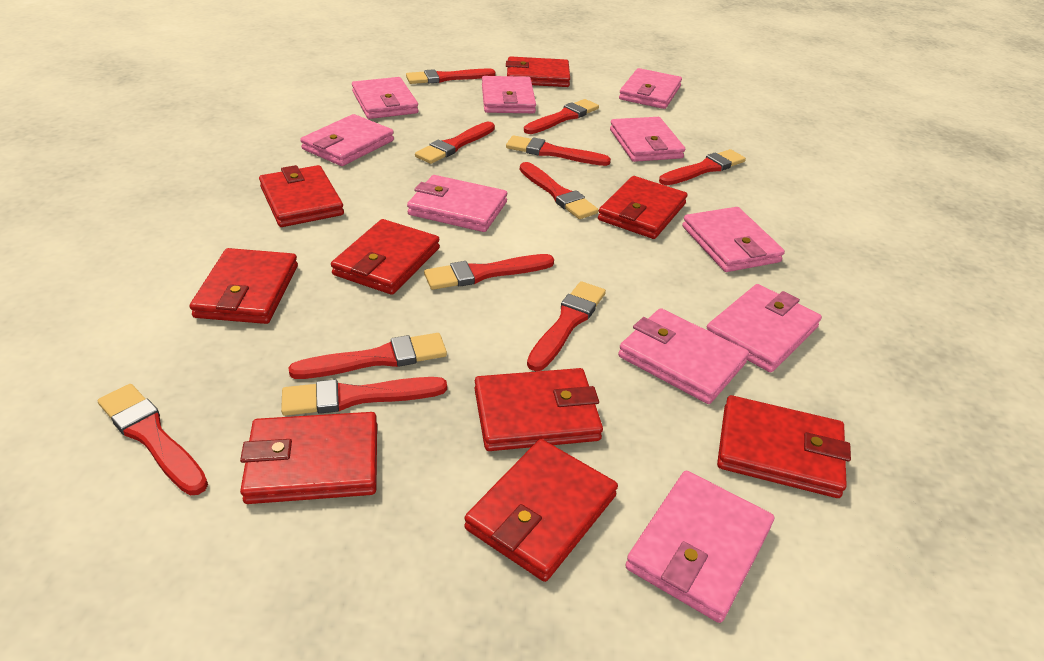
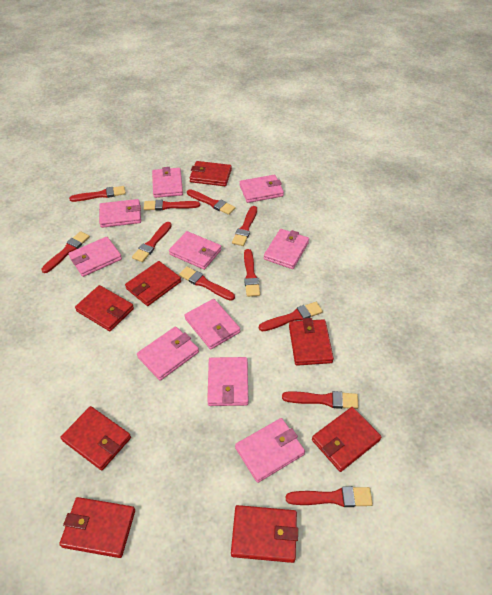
red wallet: 9 -> 8

